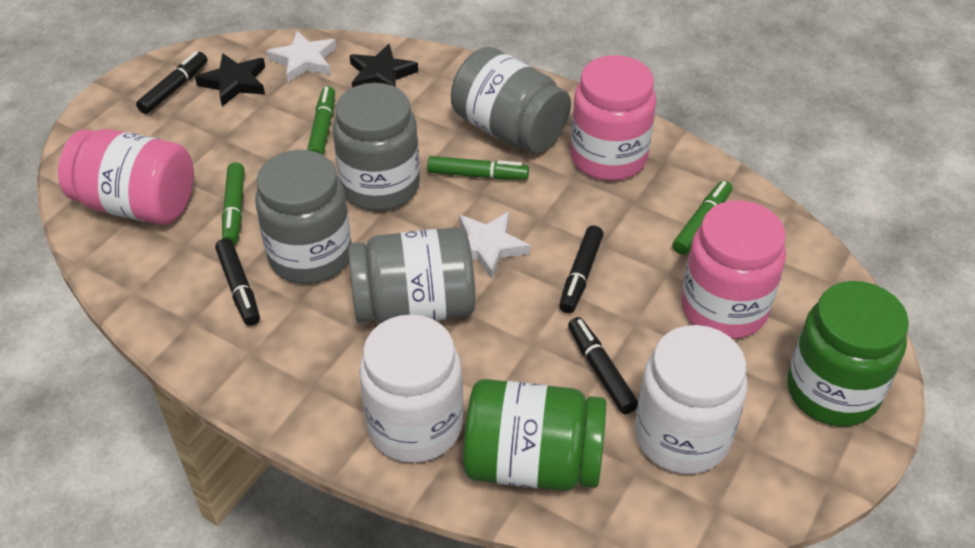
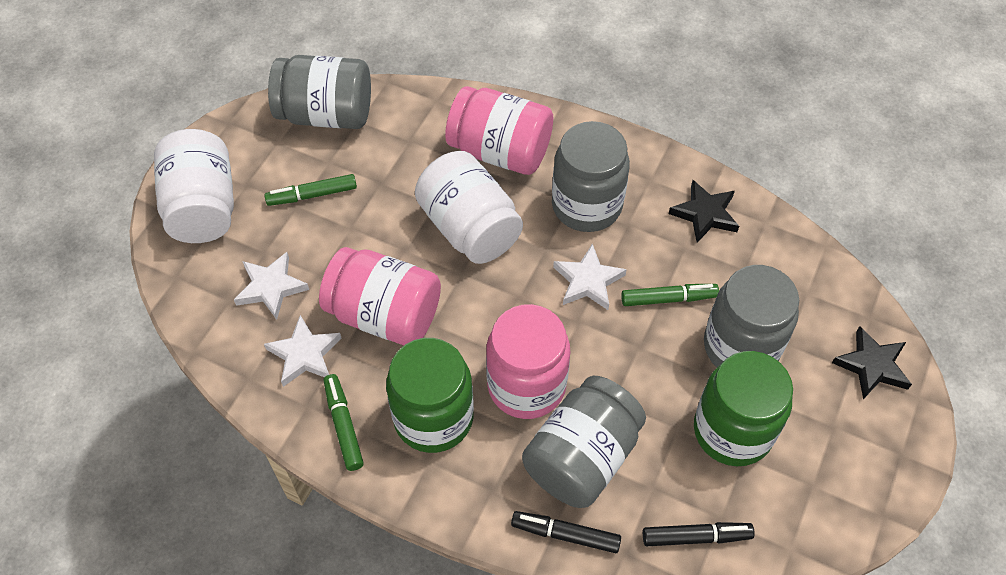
black marker: 4 -> 2
green marker: 4 -> 3
white star: 2 -> 3

